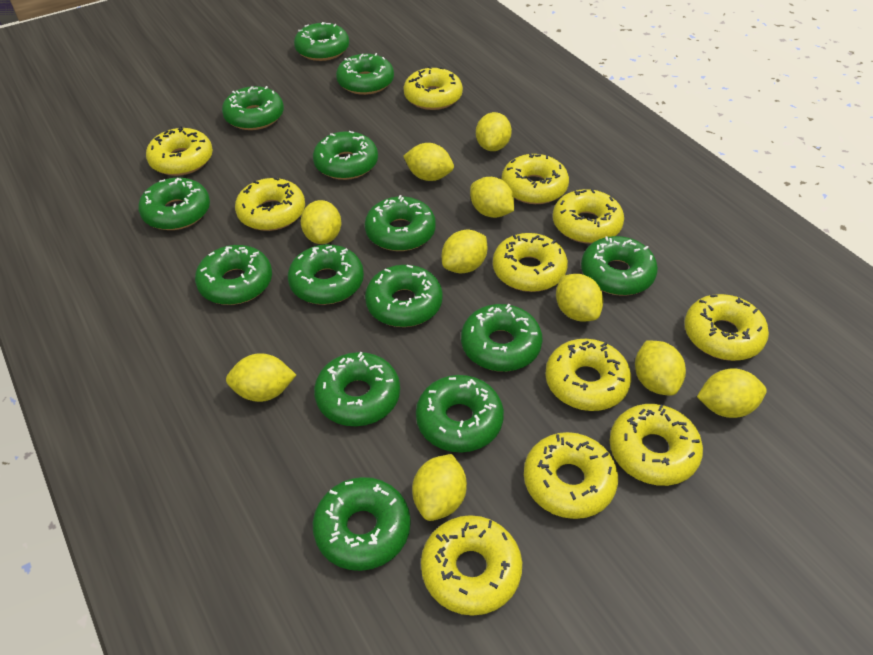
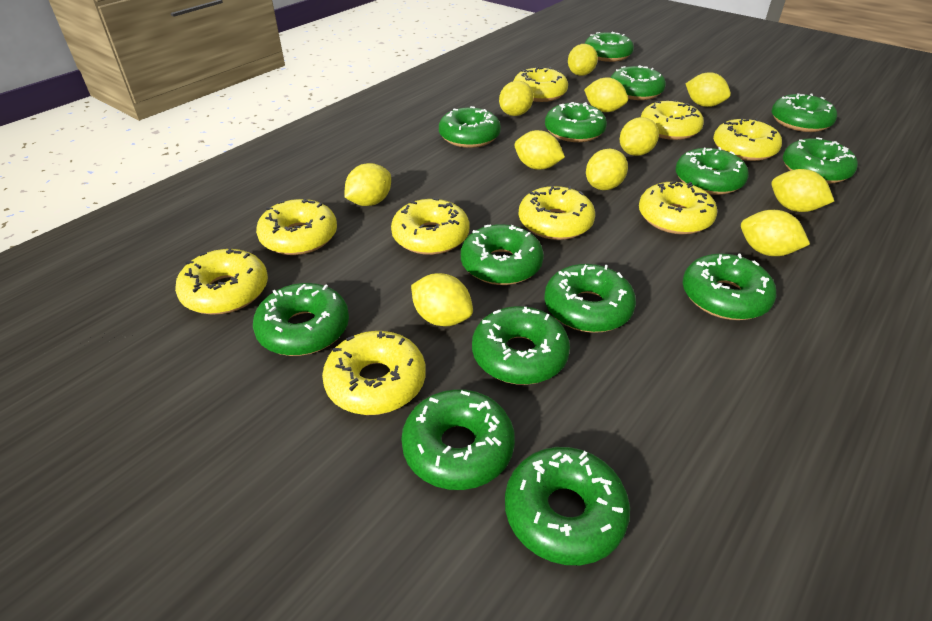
yellow donut: 11 -> 9
yellow lemon: 10 -> 11

